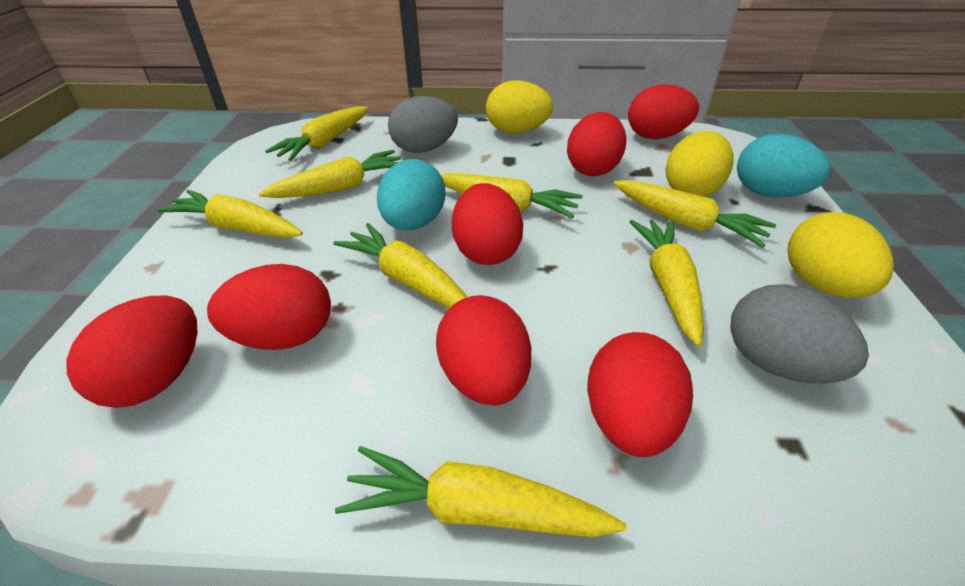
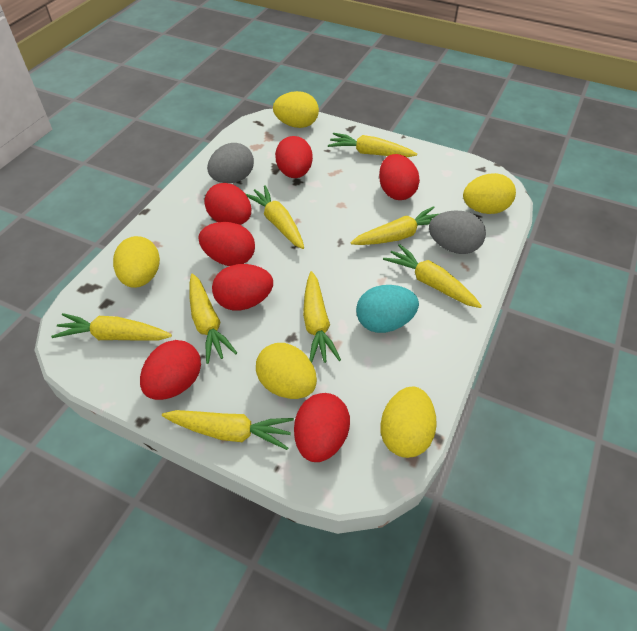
turquoise egg: 2 -> 1
yellow egg: 3 -> 5

